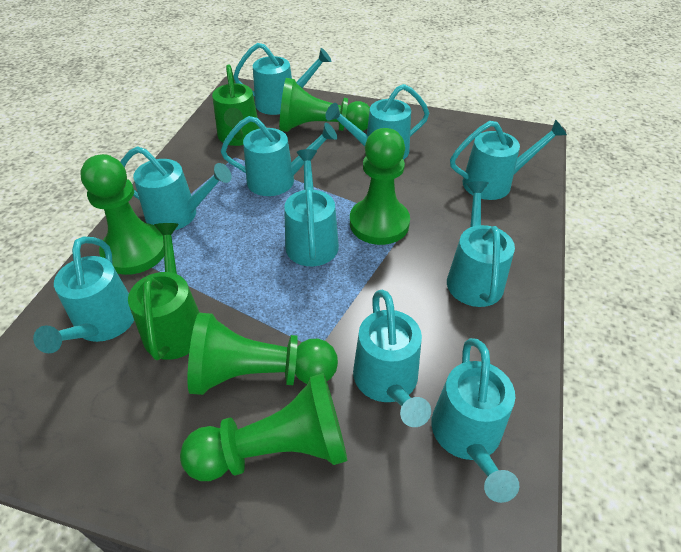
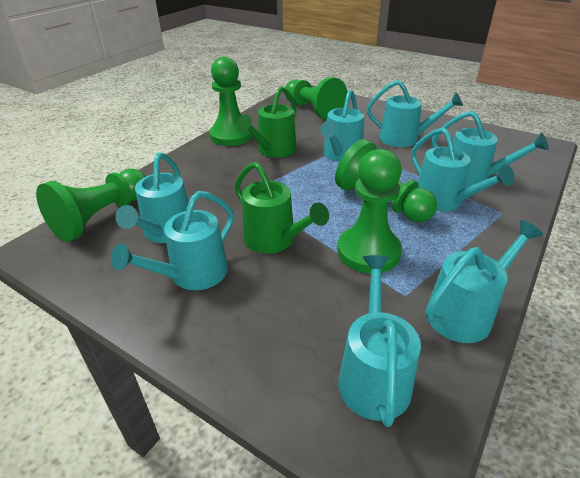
turquoise watering can: 10 -> 8

